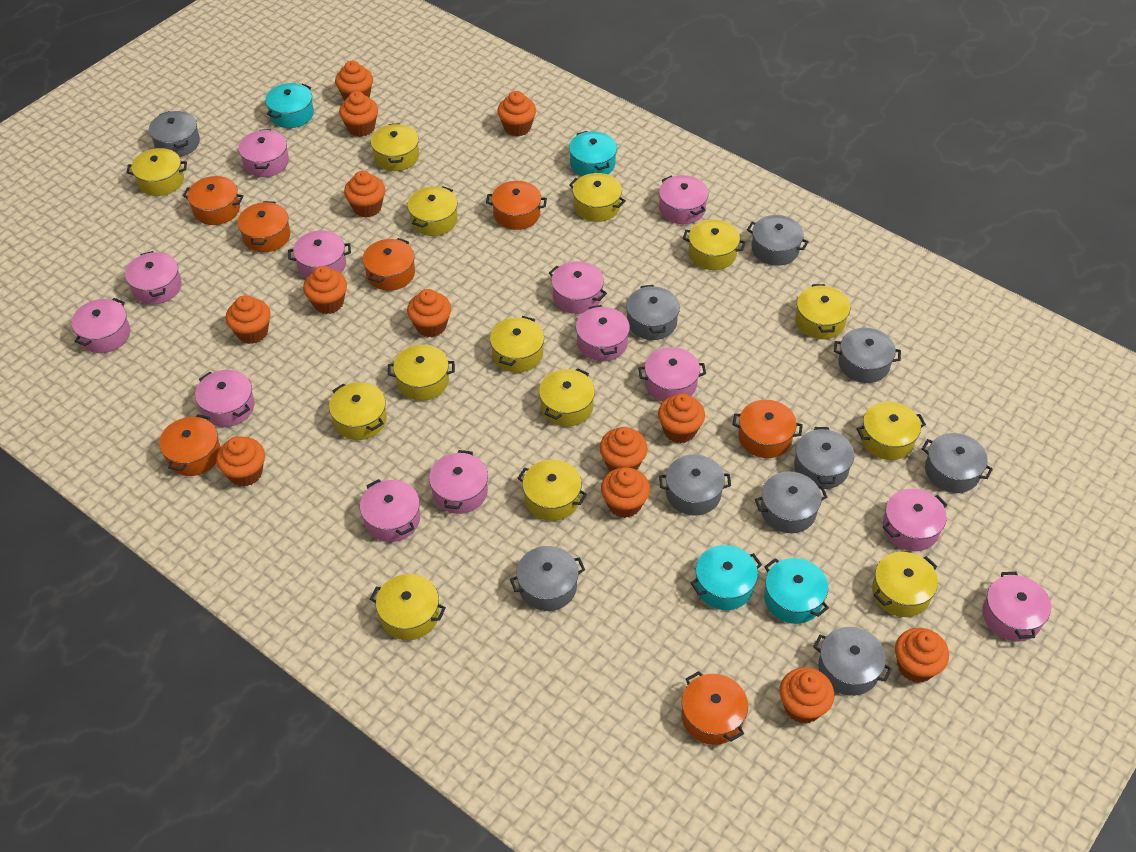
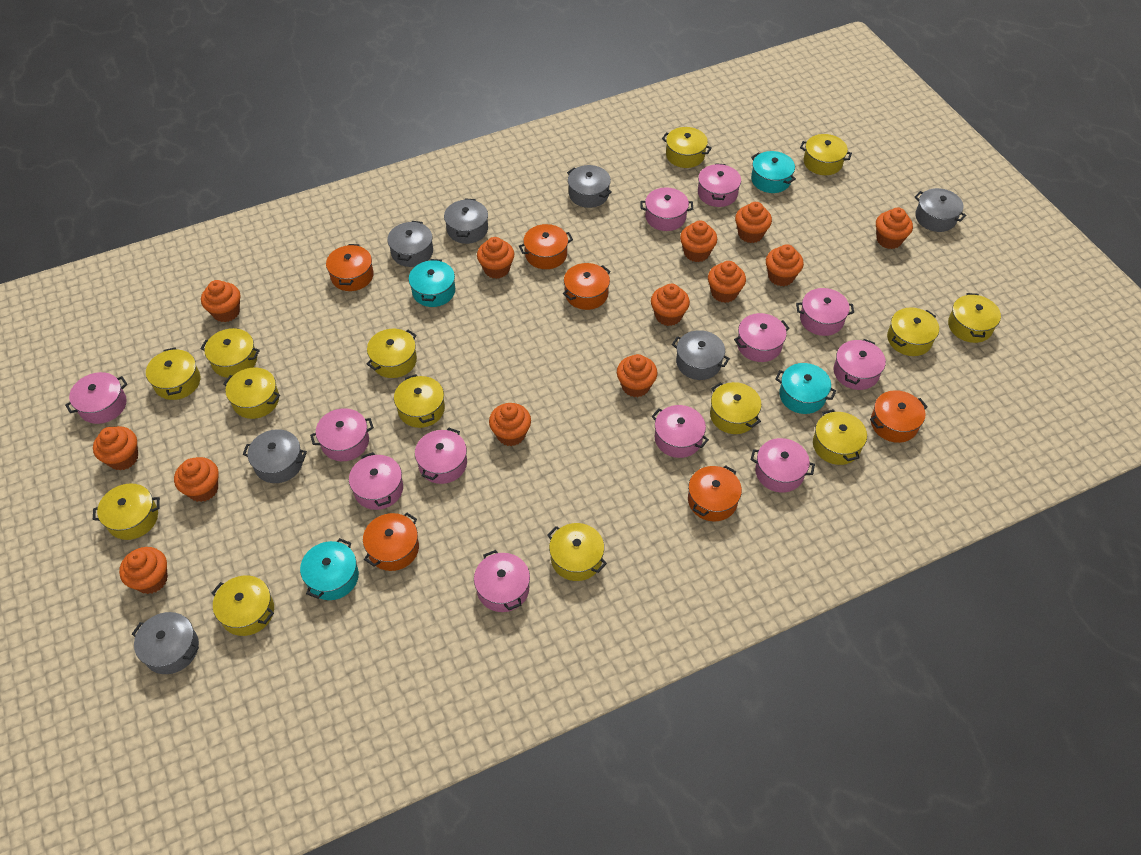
grey pot: 10 -> 7
orange pot: 7 -> 6
pink pot: 13 -> 12

